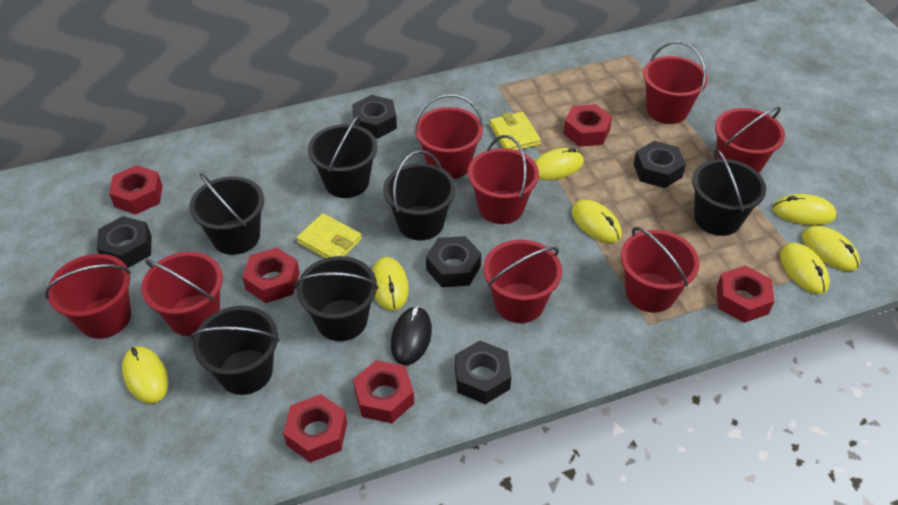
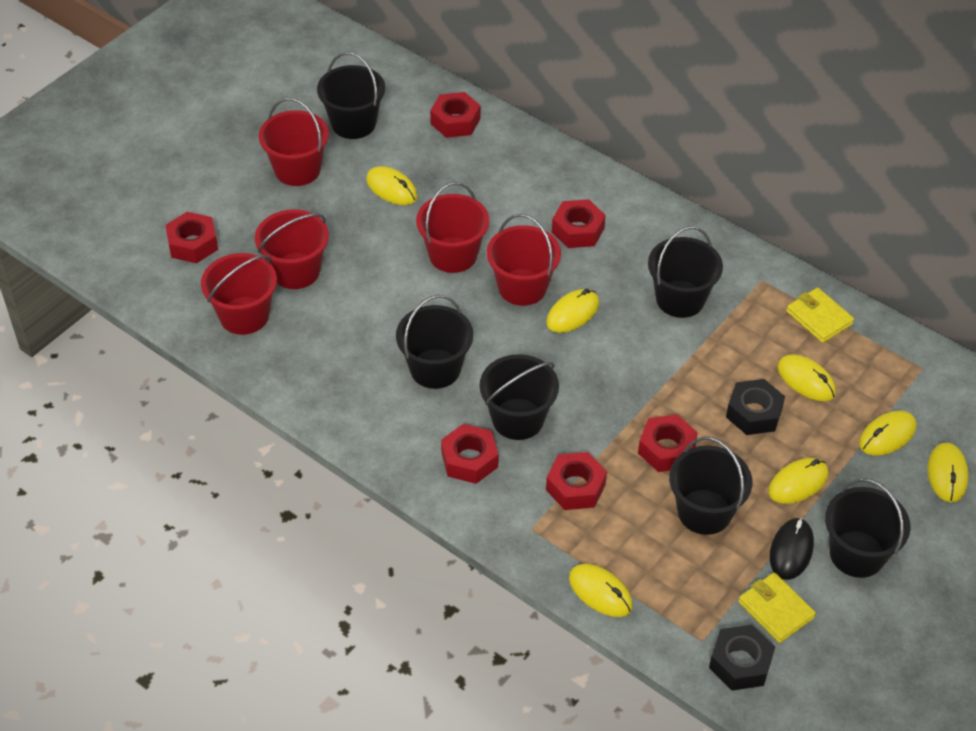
black nut: 5 -> 2
red bucket: 8 -> 5

